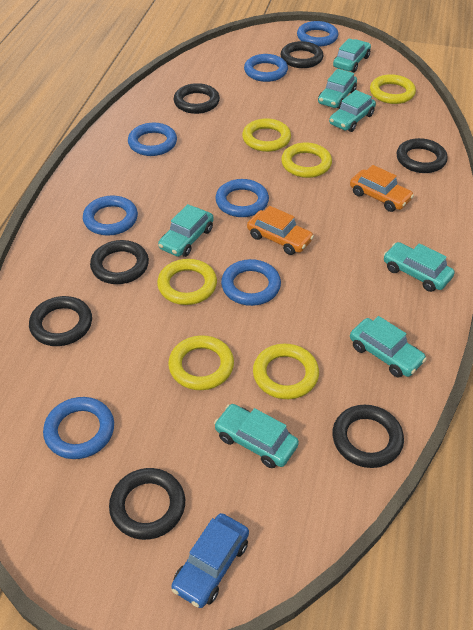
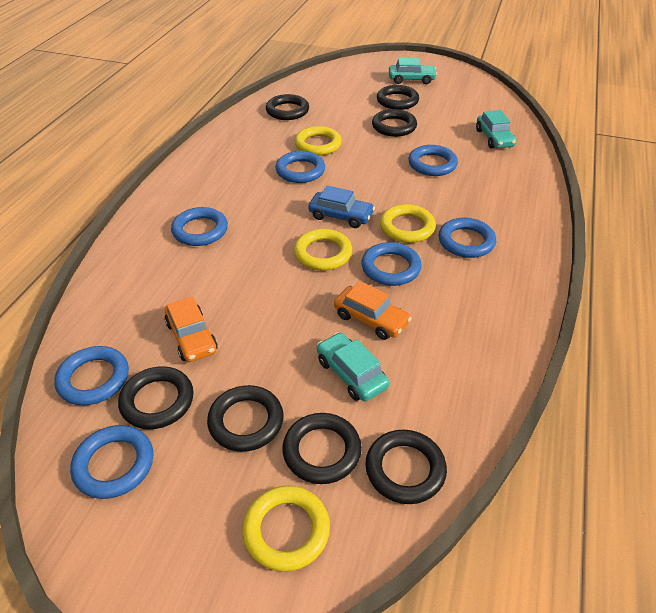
turquoise car: 7 -> 3
yellow ring: 6 -> 4

